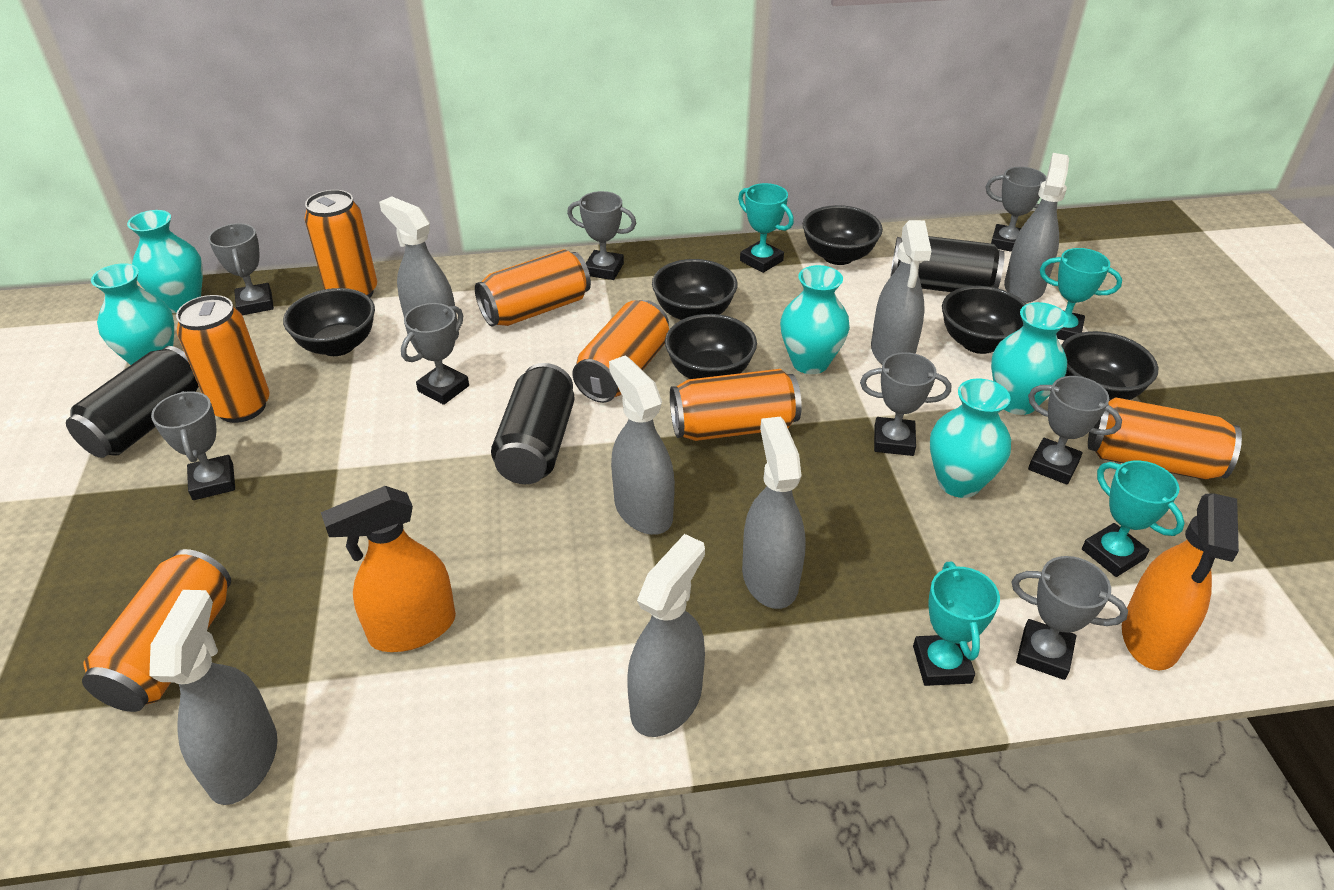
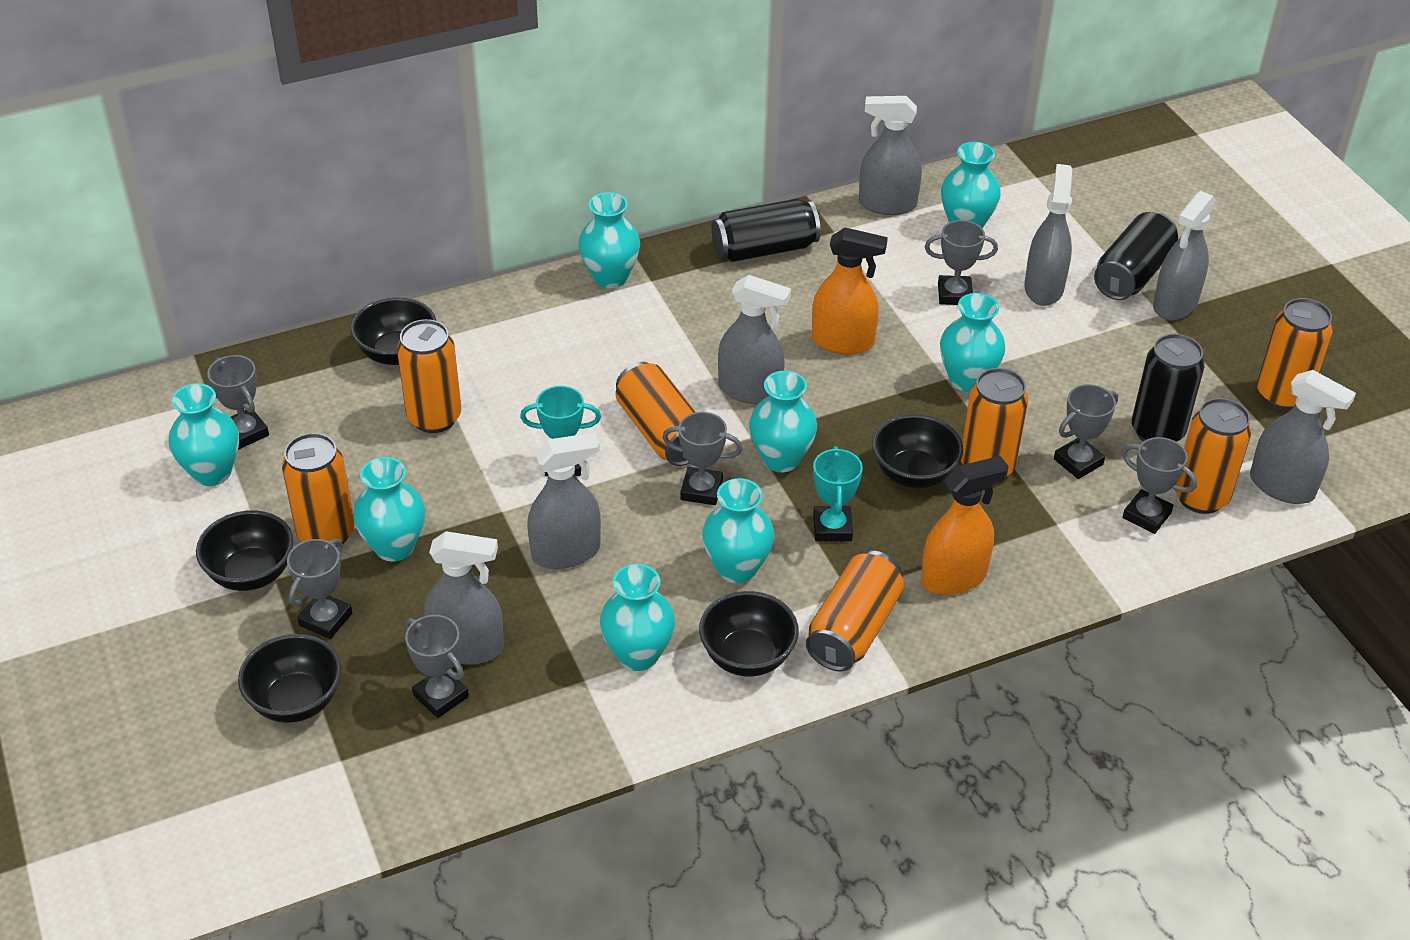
black bowl: 6 -> 5
grey trophy: 8 -> 7
turquoise trophy: 4 -> 2
turquoise vase: 5 -> 8

